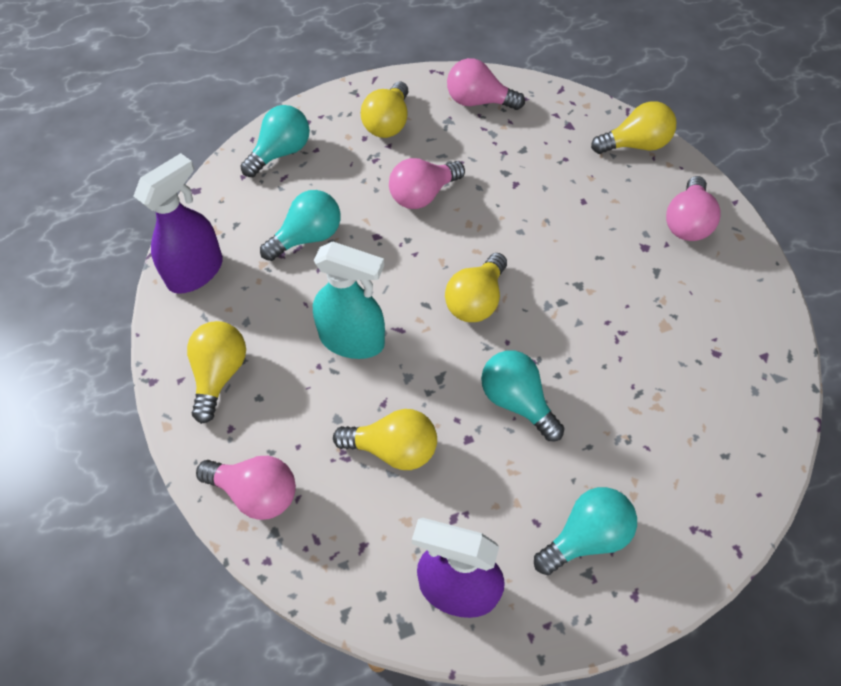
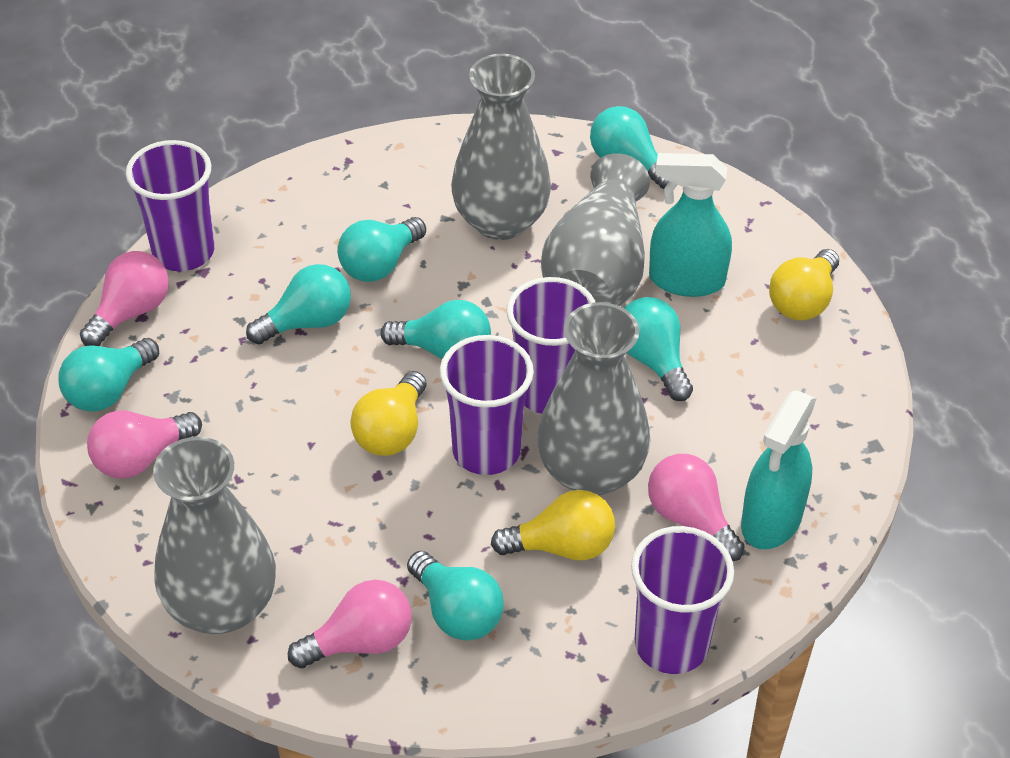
grey vase: 0 -> 4
purple cup: 0 -> 4
purple spray bottle: 2 -> 0
turquoise light bulb: 4 -> 7
turquoise spray bottle: 1 -> 2
yellow light bulb: 5 -> 3

